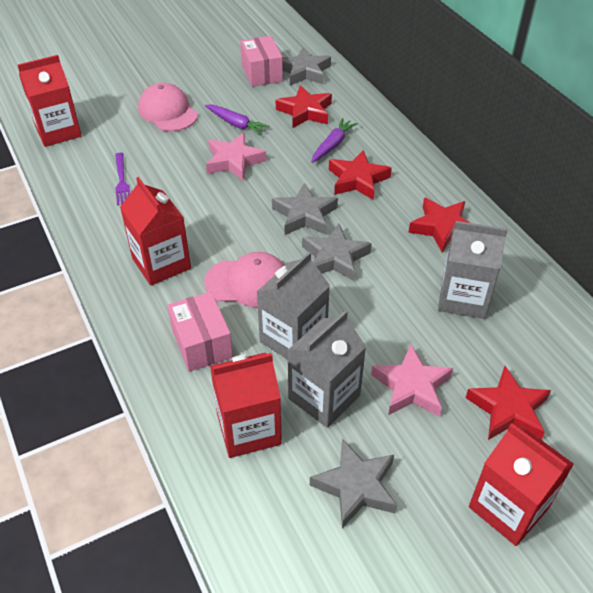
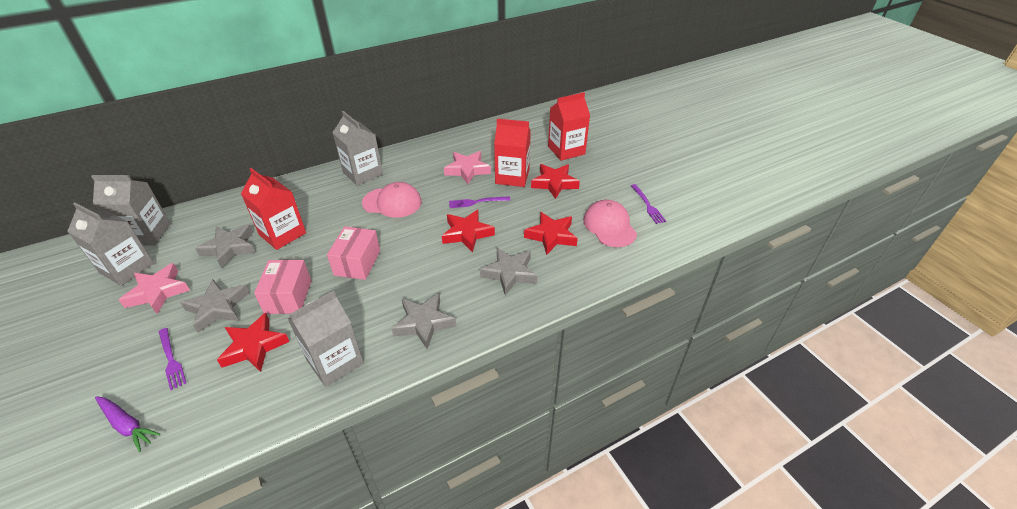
grey carton: 3 -> 4
purple carrot: 2 -> 1
purple fork: 1 -> 3
red carton: 4 -> 3

